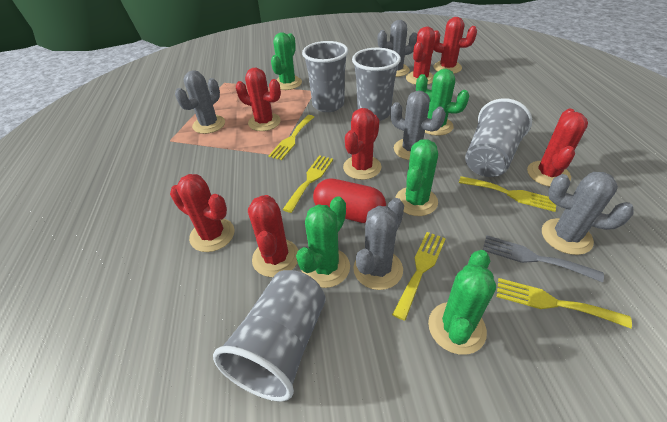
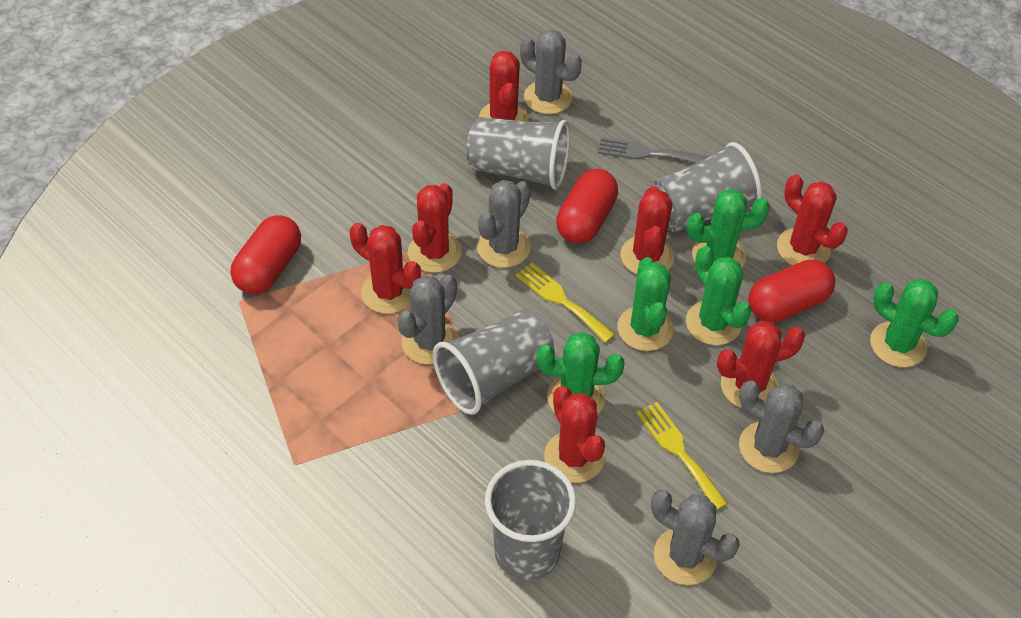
red capsule: 1 -> 3
yellow fork: 5 -> 2

